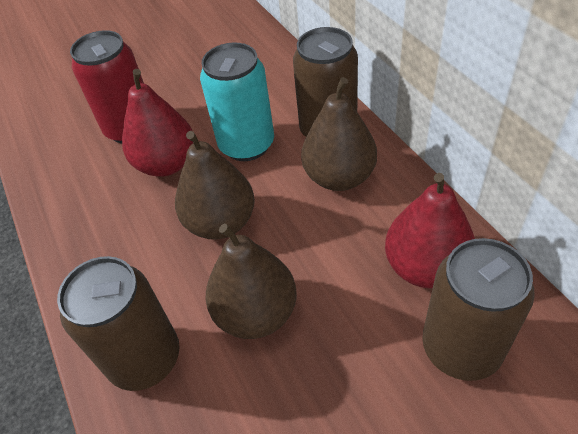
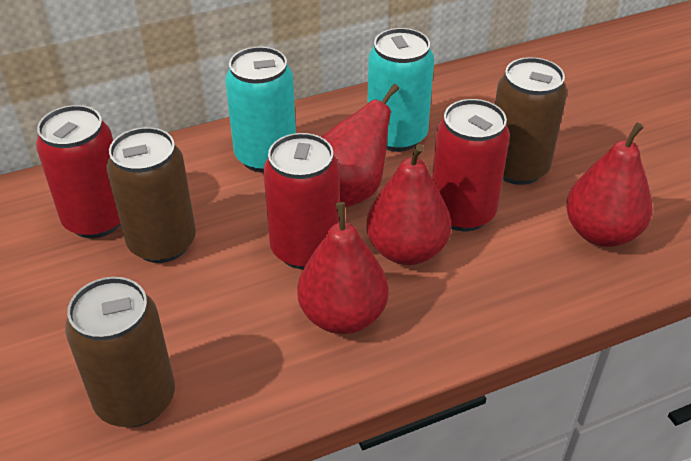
brown pear: 3 -> 0
red can: 1 -> 3
red pear: 2 -> 4
turquoise can: 1 -> 2

